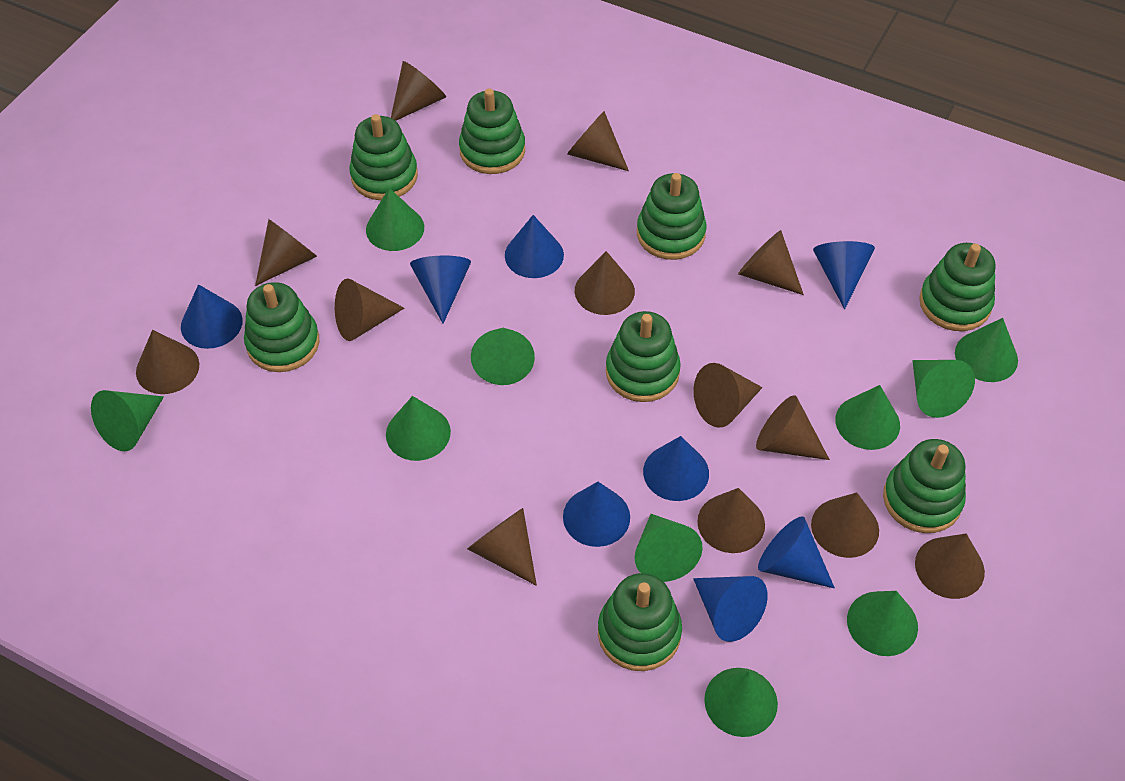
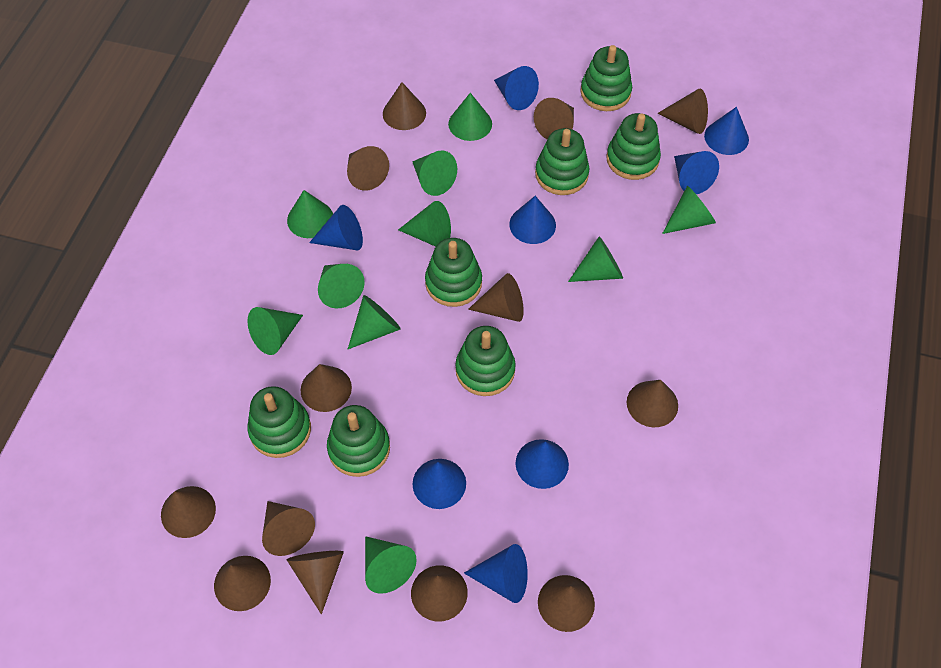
green stacking toy: 8 -> 7

